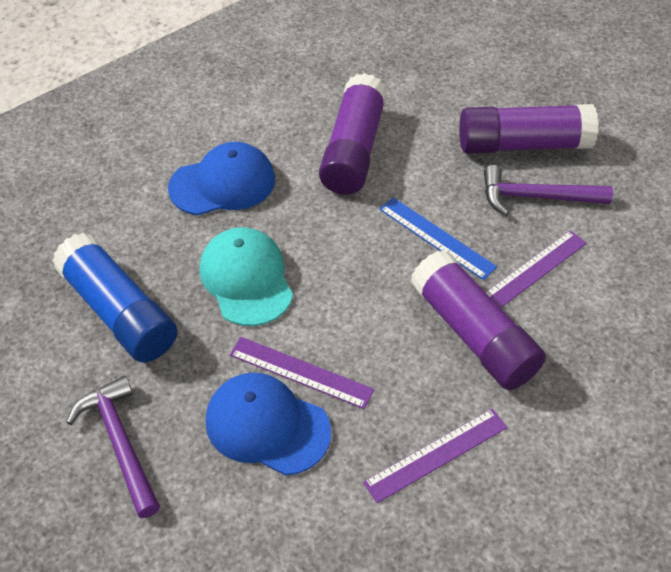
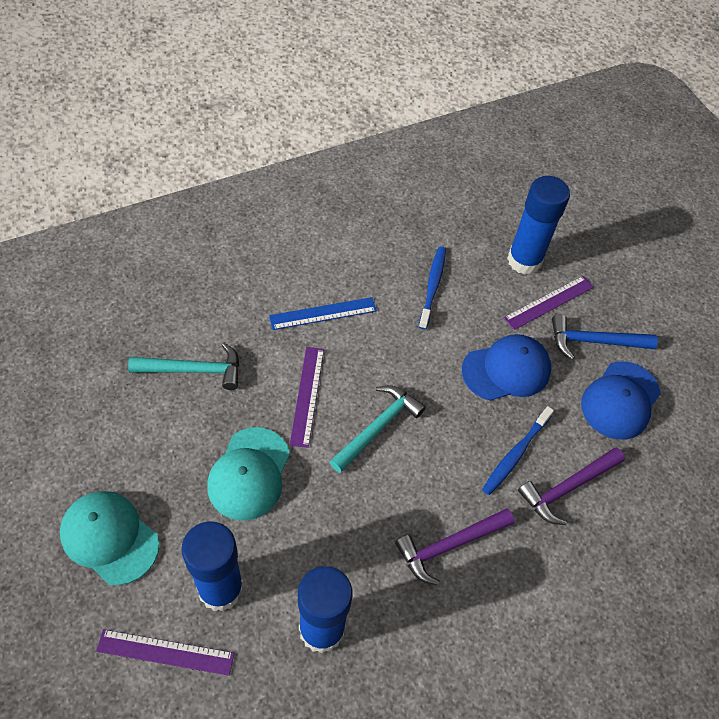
blue glue stick: 1 -> 3
blue hammer: 0 -> 1
blue toothbrush: 0 -> 2
purple glue stick: 3 -> 0
turquoise cap: 1 -> 2
turquoise hammer: 0 -> 2

